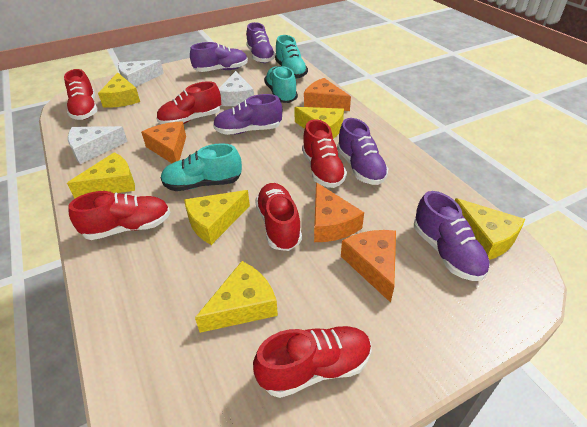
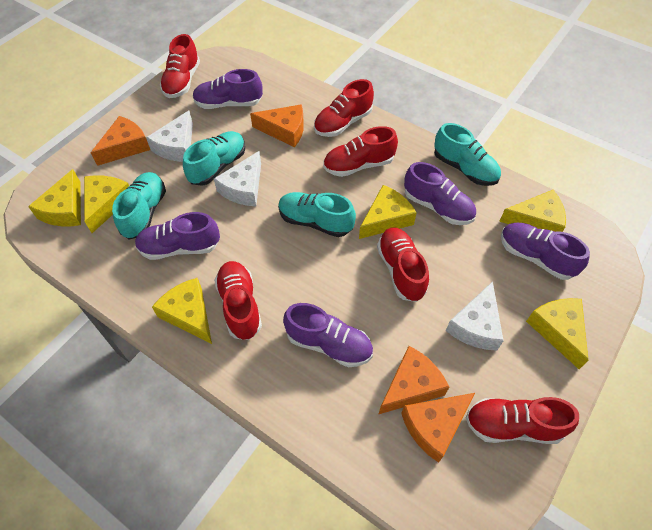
turquoise shoe: 3 -> 4

